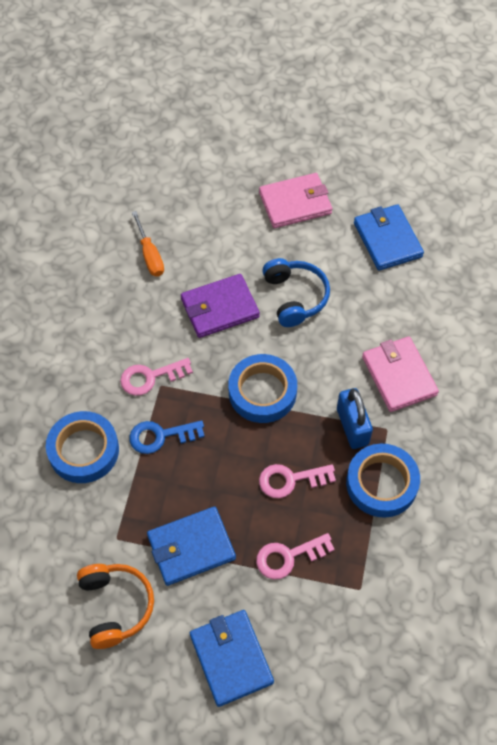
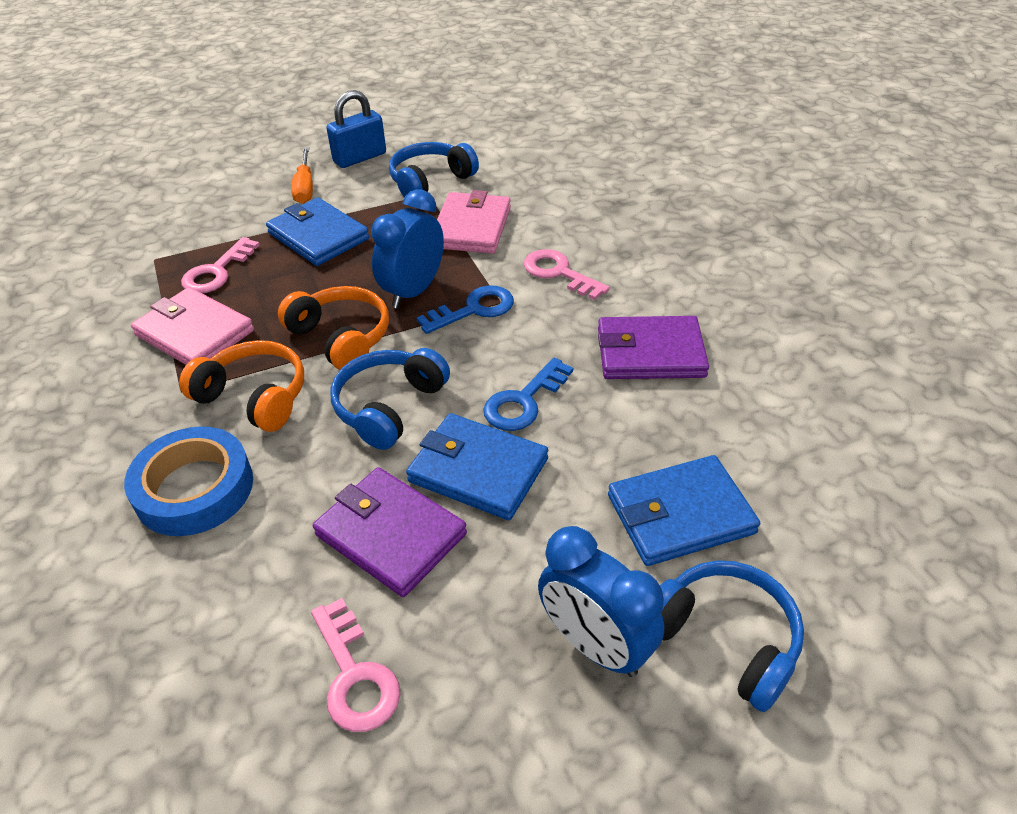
blue clock: 0 -> 2
blue headphones: 1 -> 3
blue key: 1 -> 2
blue tape: 3 -> 1
orange headphones: 1 -> 2
purple wallet: 1 -> 2

